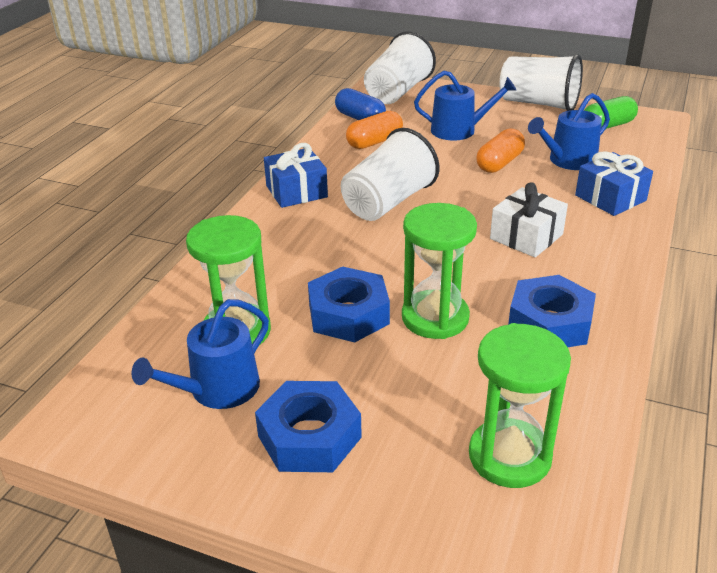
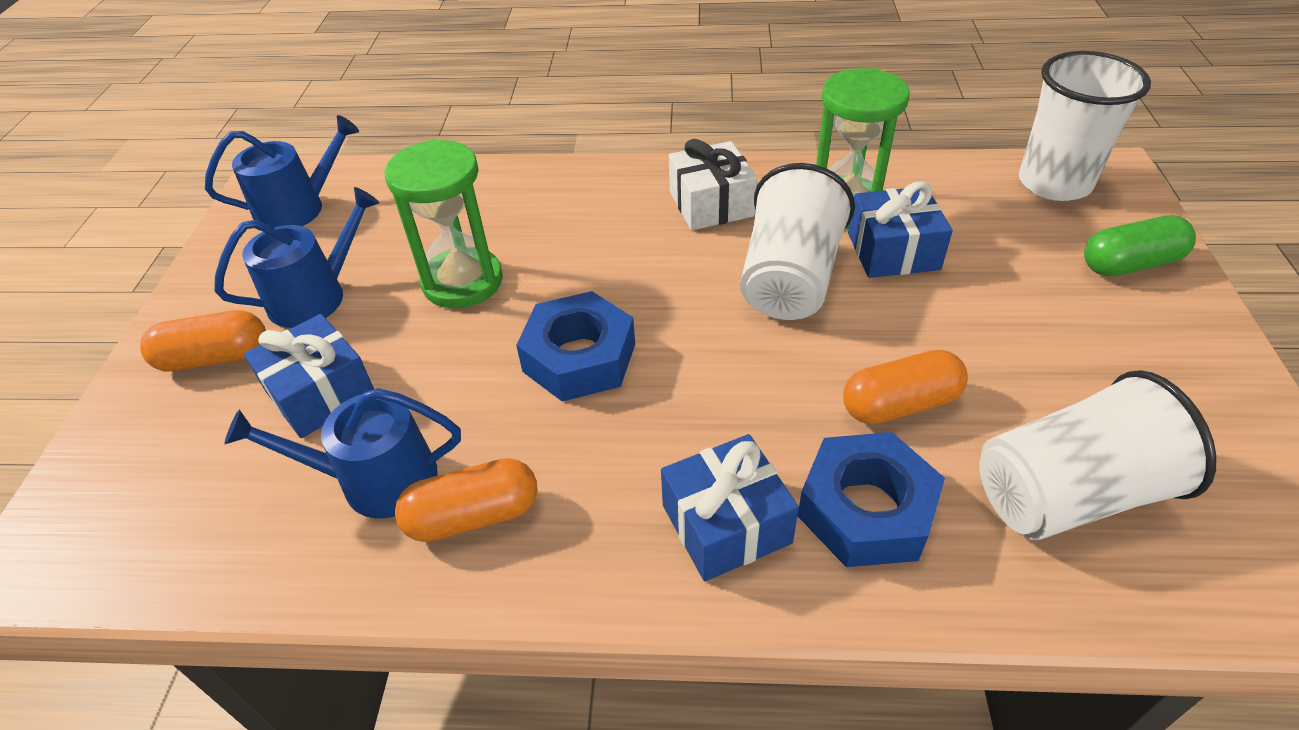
blue capsule: 1 -> 0
blue gift: 2 -> 3
blue nut: 3 -> 2
green hourglass: 3 -> 2
orange capsule: 2 -> 3

